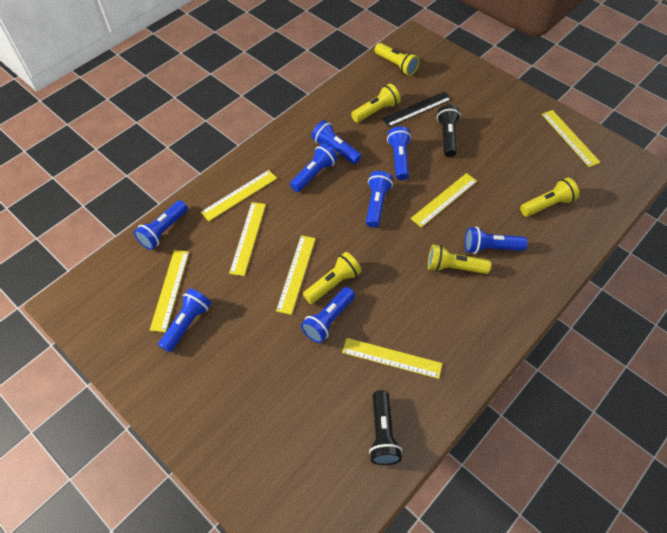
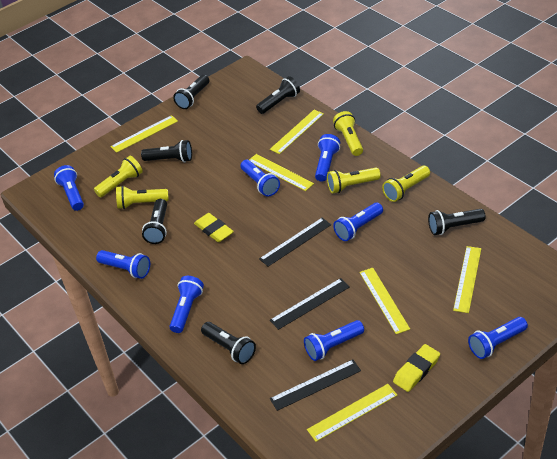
black flashlight: 2 -> 6
black ruler: 1 -> 3
yellow eraser: 0 -> 2
yellow ruler: 7 -> 6

